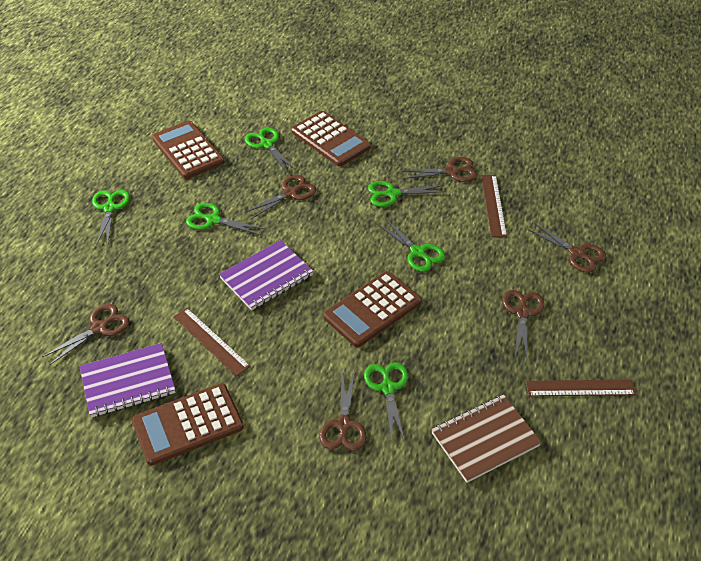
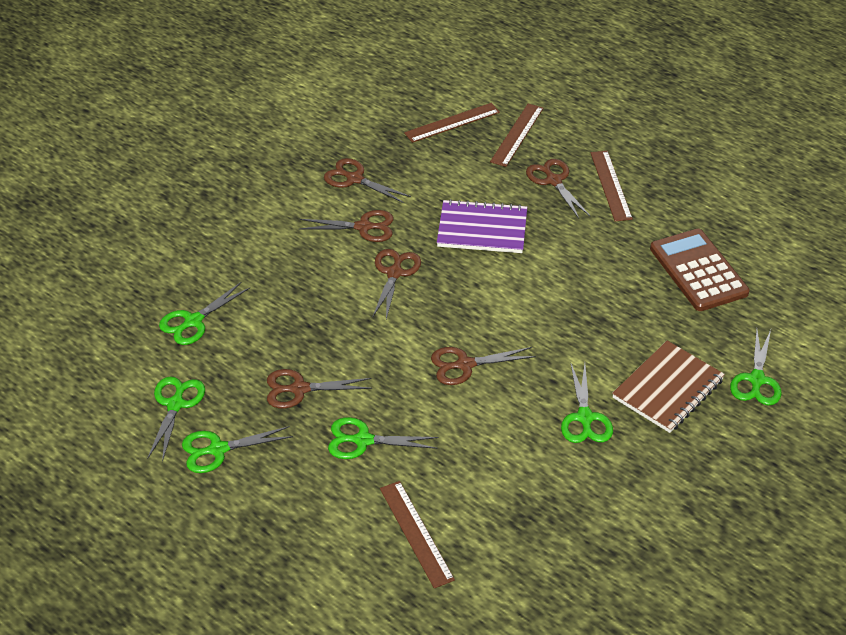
brown calculator: 4 -> 1
brown ruler: 3 -> 4
purple notebook: 2 -> 1

